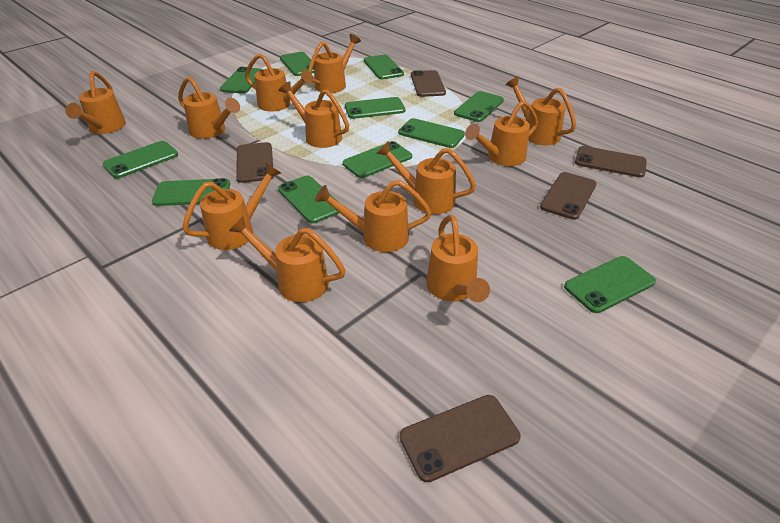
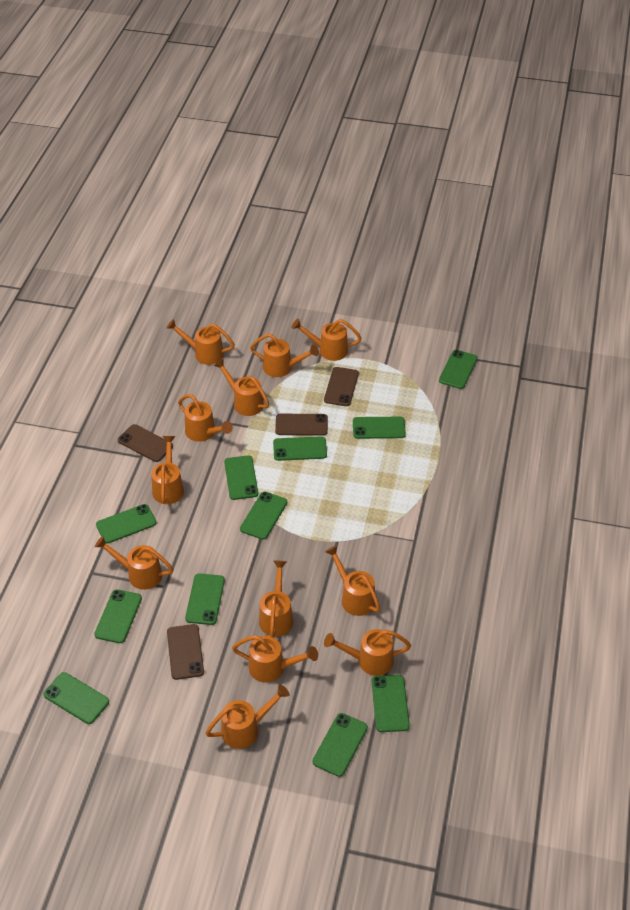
brown phone: 5 -> 4

